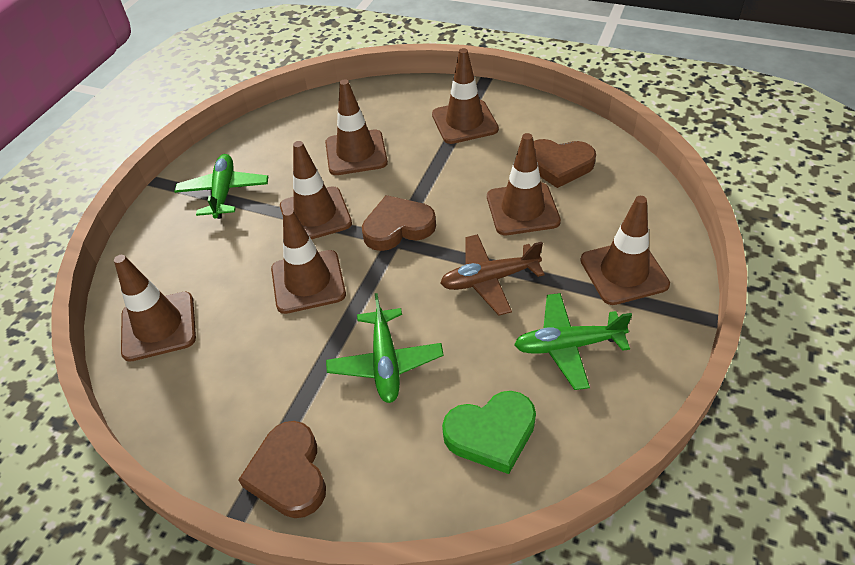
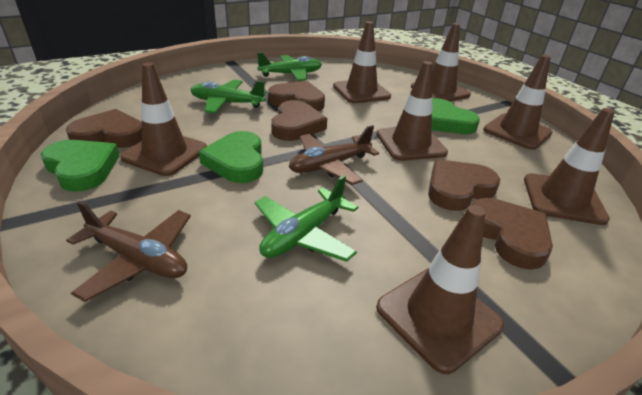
brown heart: 3 -> 5
brown plane: 1 -> 2
green heart: 1 -> 3

